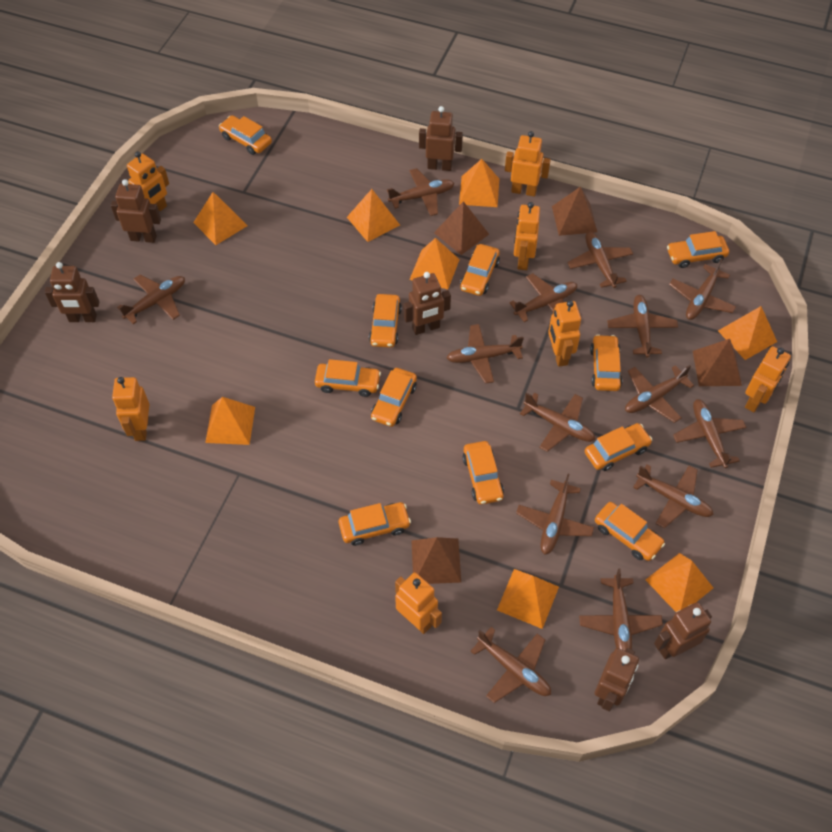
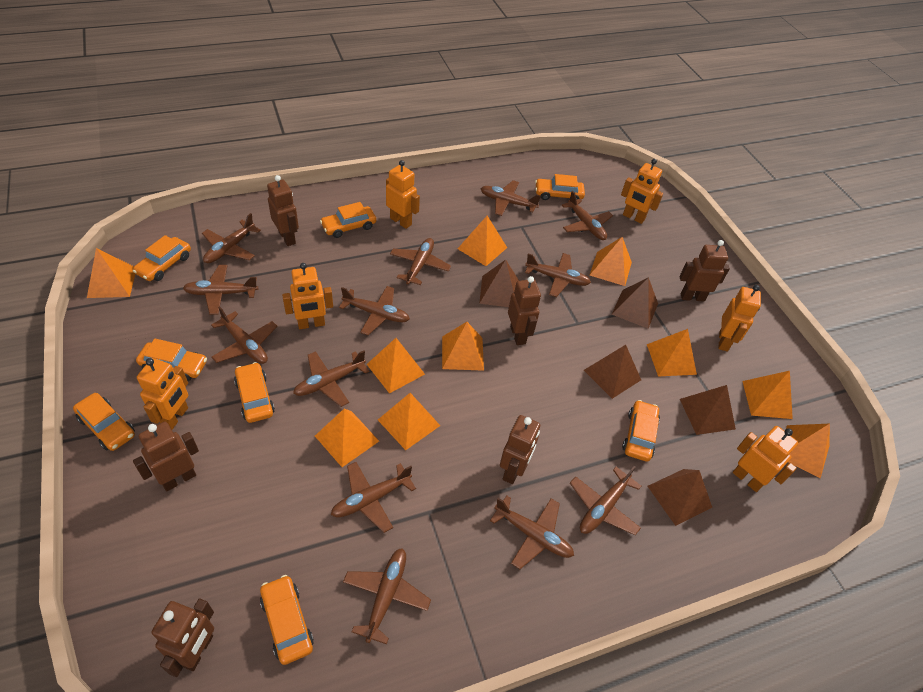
brown plane: 14 -> 13
brown pyramid: 4 -> 5
orange car: 11 -> 8
orange pyramid: 8 -> 10
orange robot: 7 -> 6

